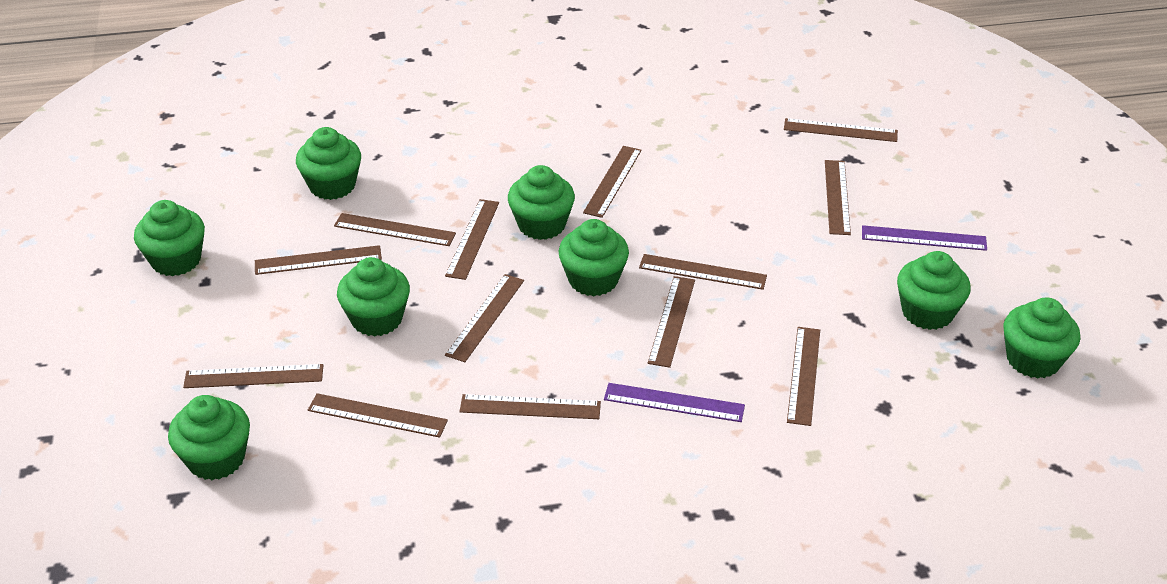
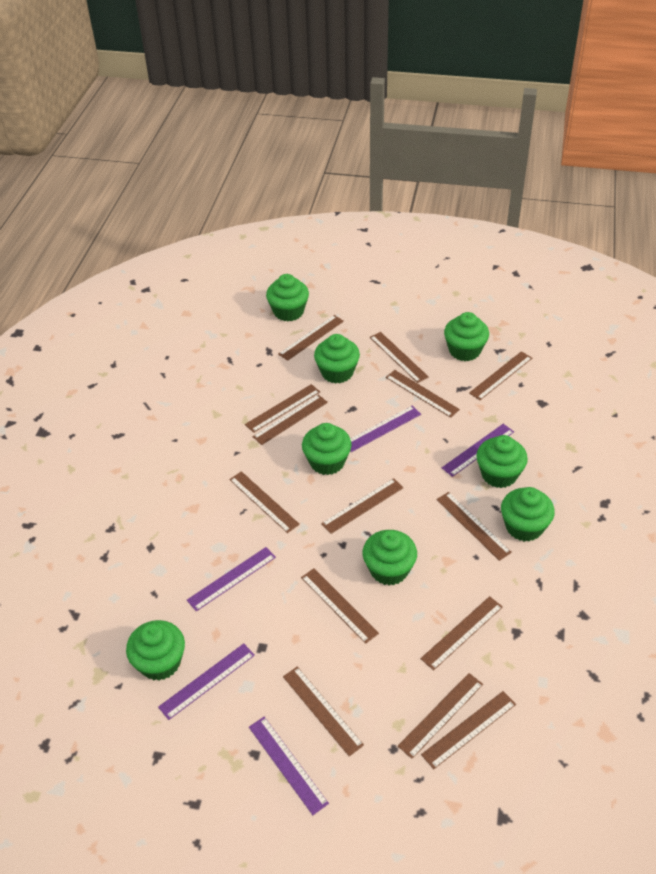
brown ruler: 13 -> 14
purple ruler: 2 -> 5

